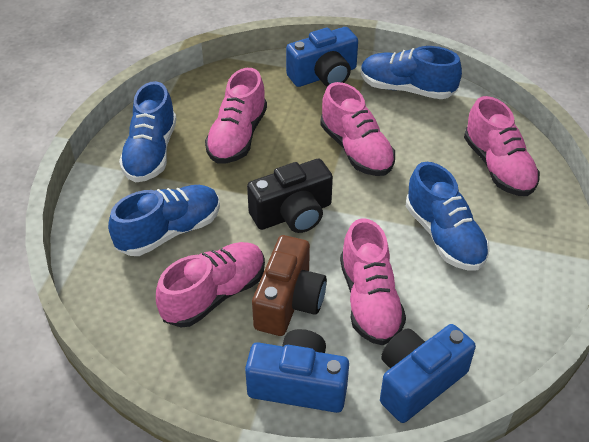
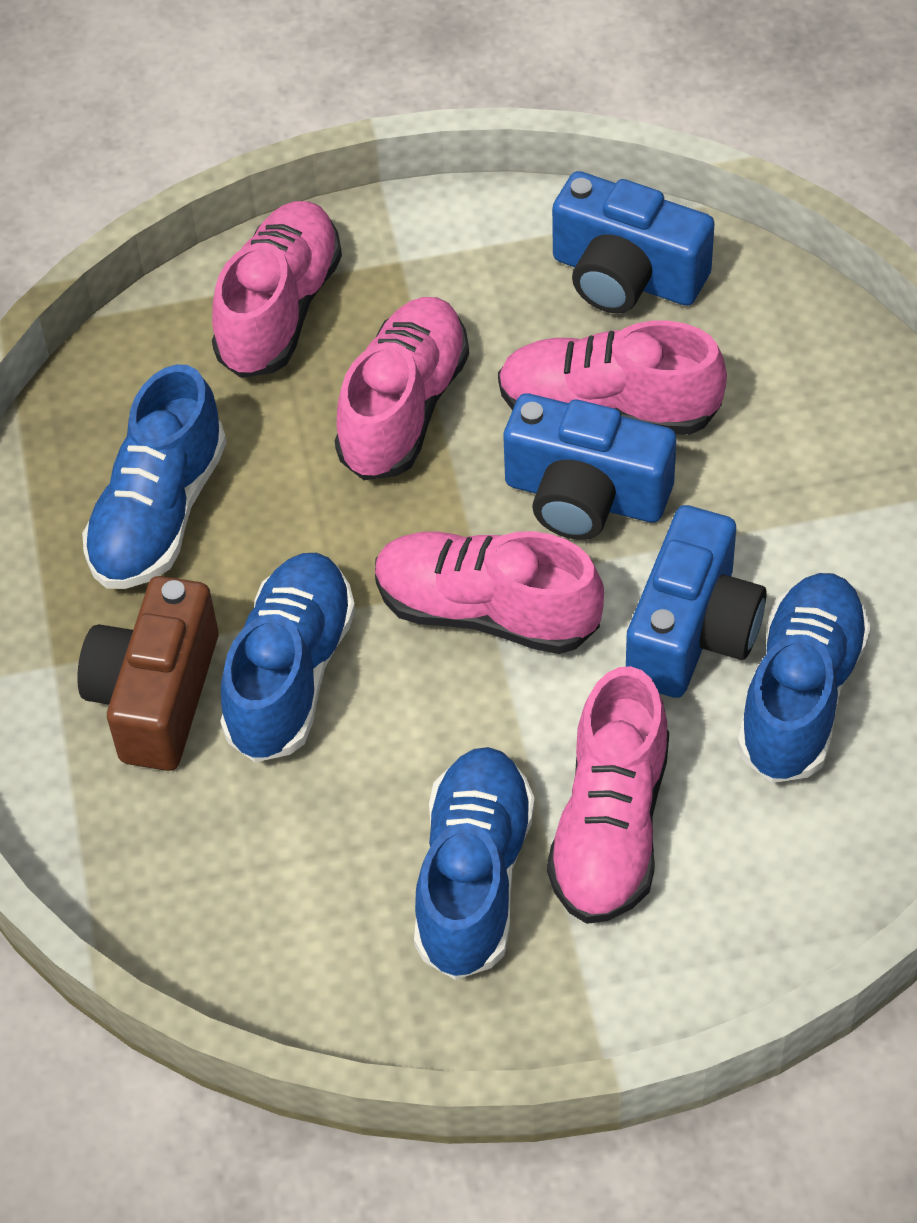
black camera: 1 -> 0

